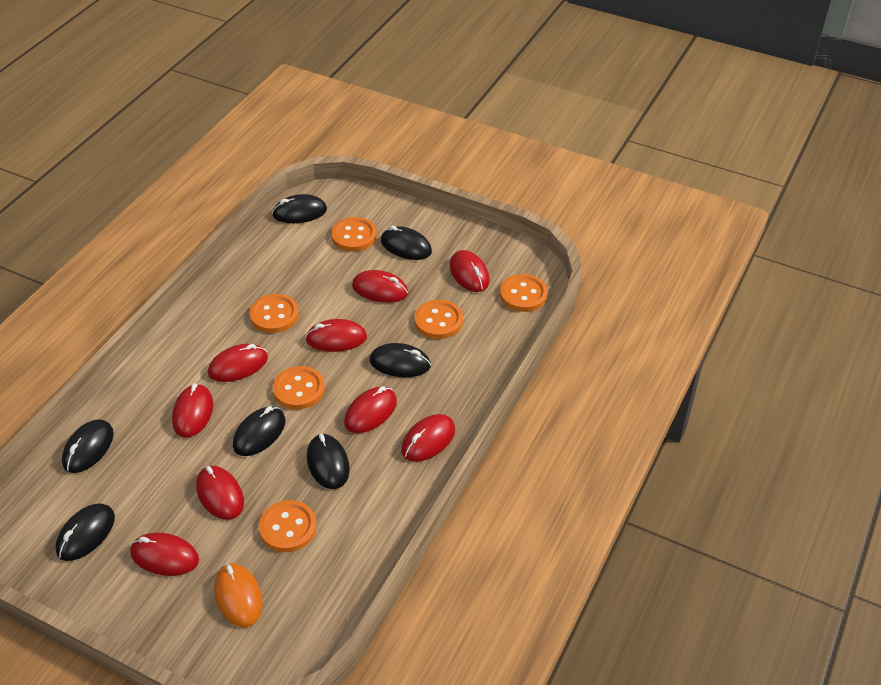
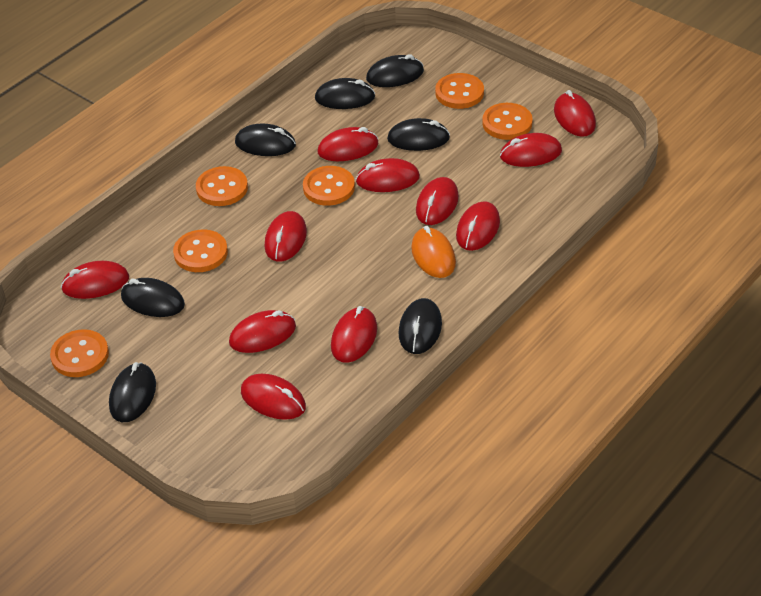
red mouse: 9 -> 11

